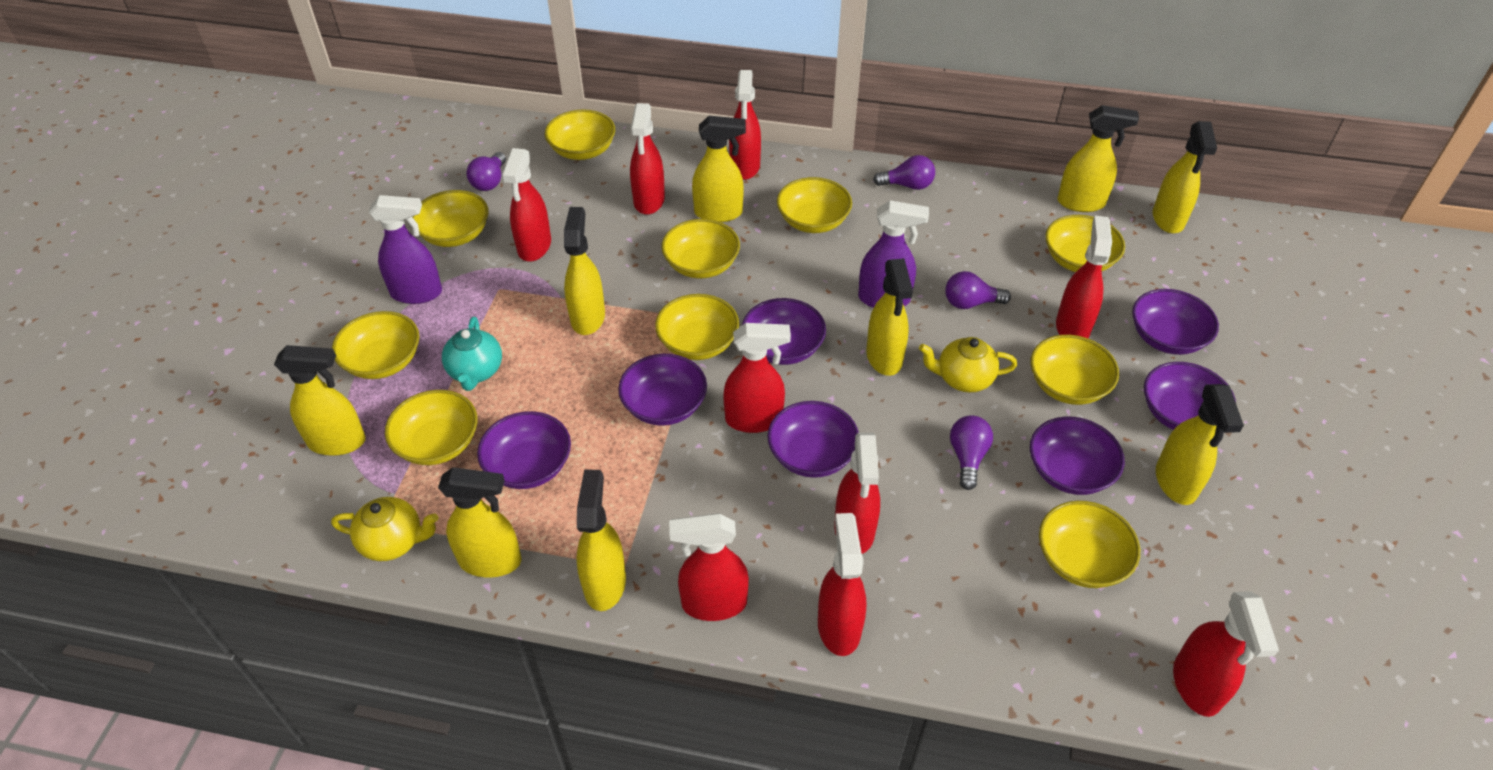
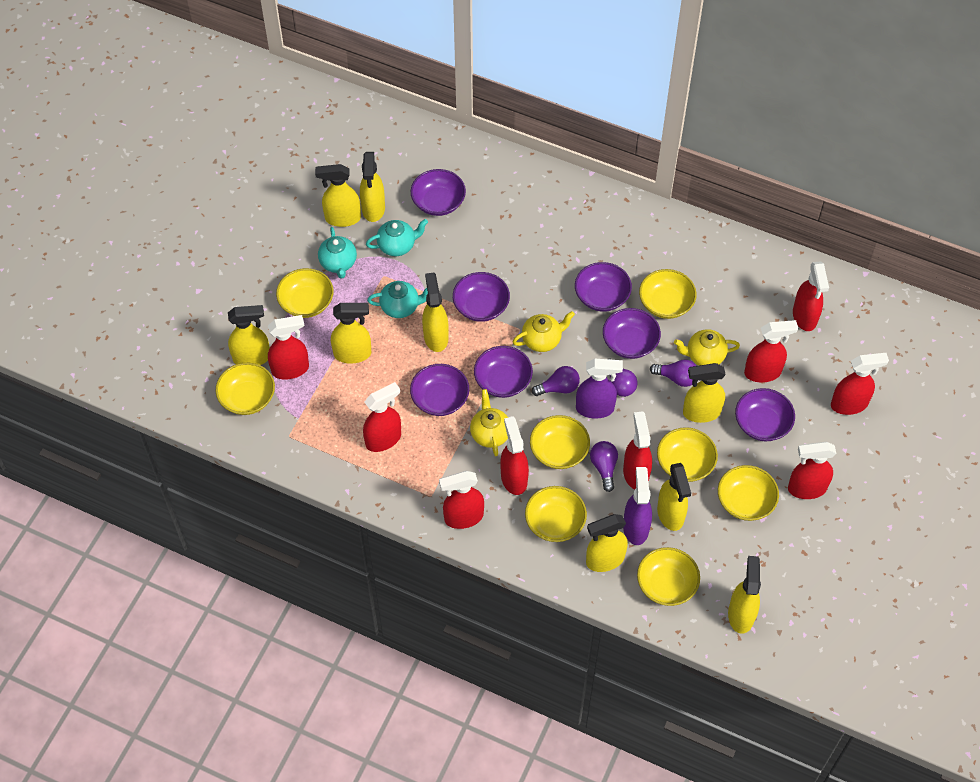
turquoise teapot: 1 -> 3
yellow bowl: 10 -> 8
yellow teapot: 2 -> 3

